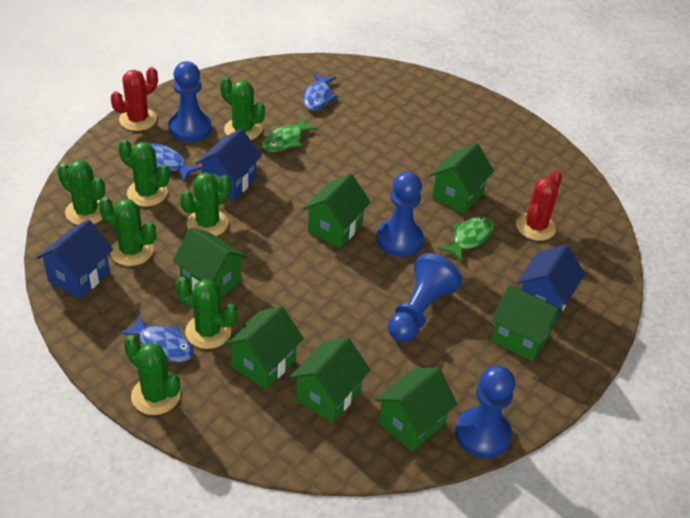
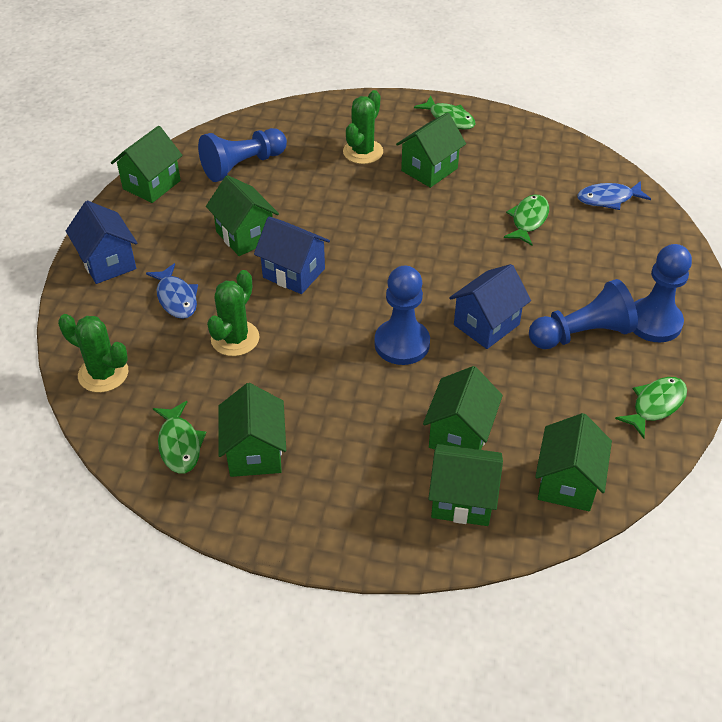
blue fish: 3 -> 2
green cactus: 7 -> 3
green fish: 2 -> 4
red cactus: 2 -> 0

